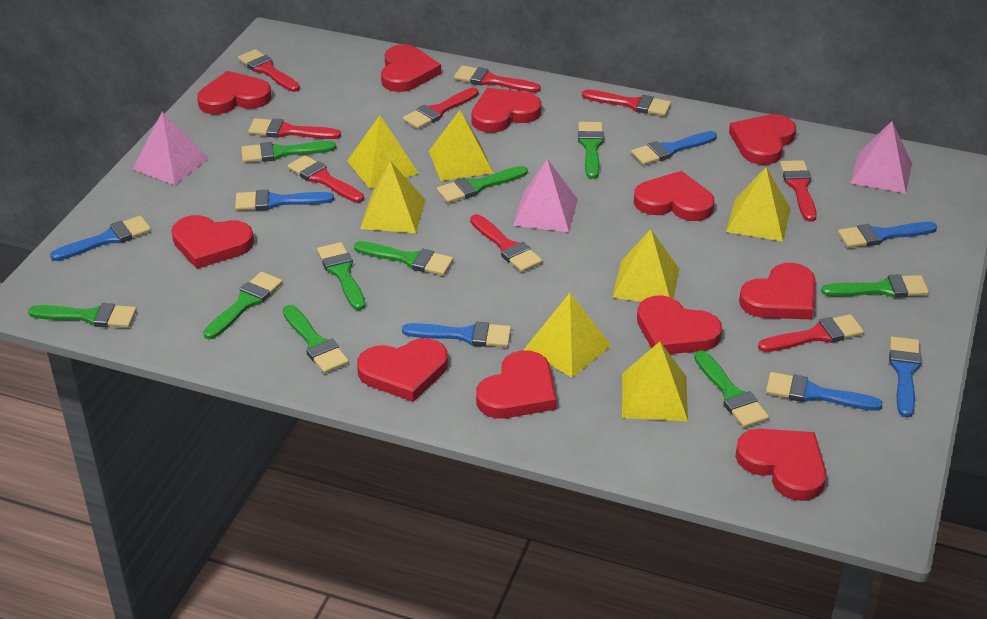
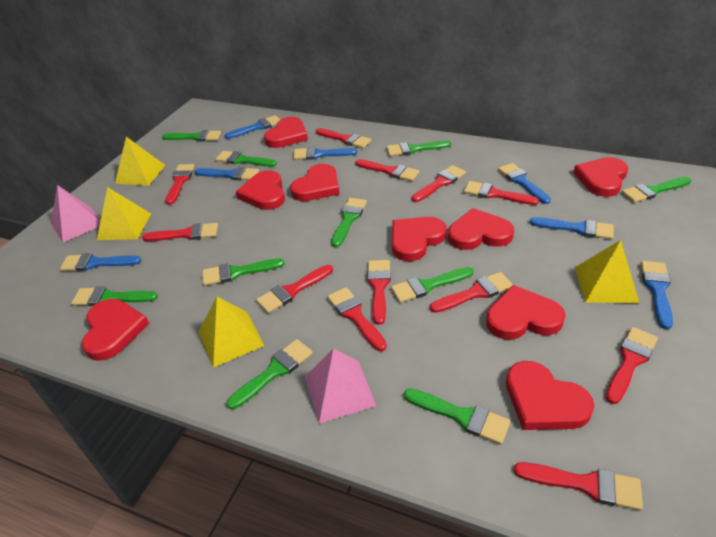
pink pyramid: 3 -> 2
red brush: 9 -> 12
red heart: 11 -> 9
yellow pyramid: 7 -> 4

